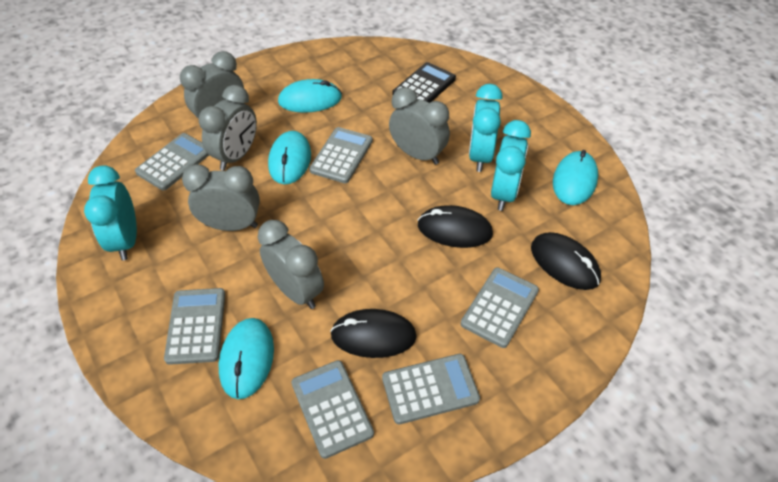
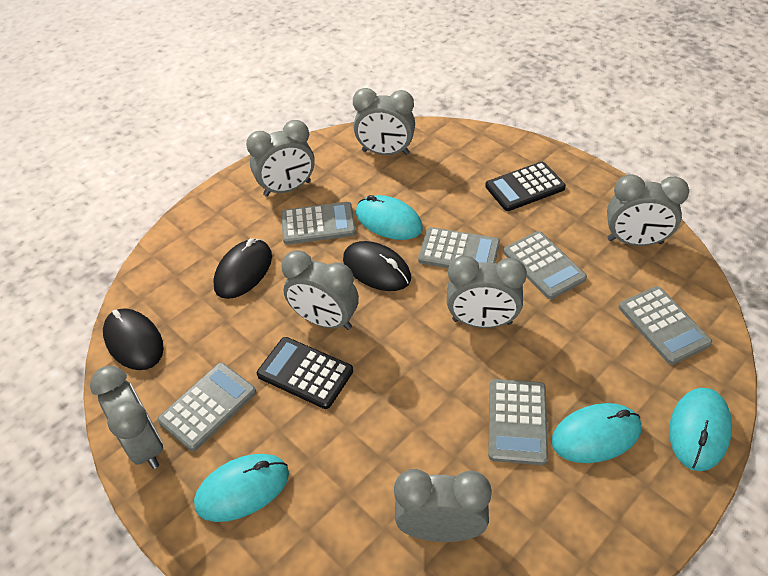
black calculator: 1 -> 2
grey clock: 5 -> 7
turquoise clock: 3 -> 0

